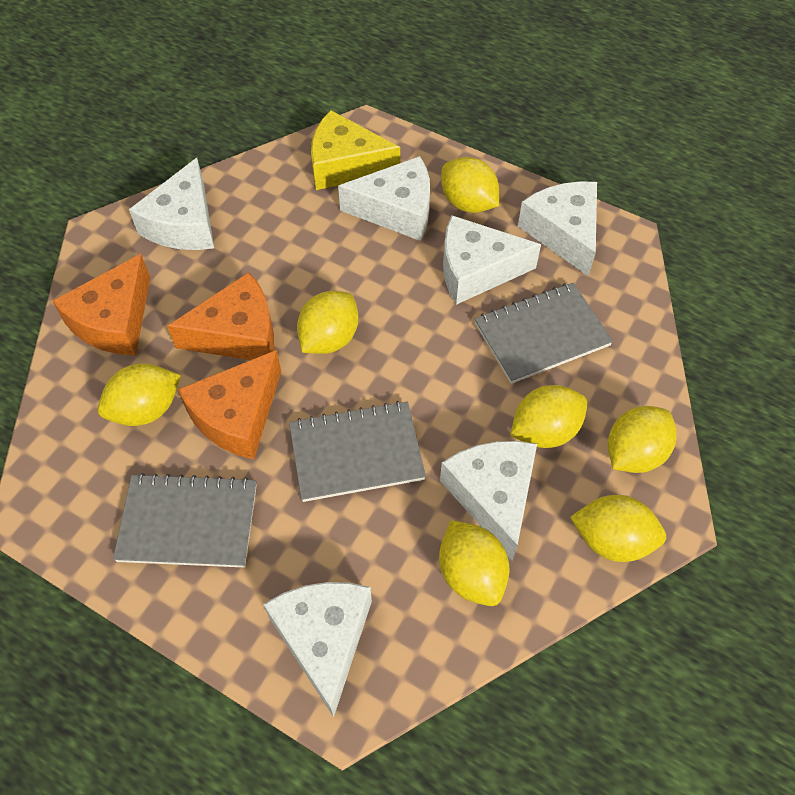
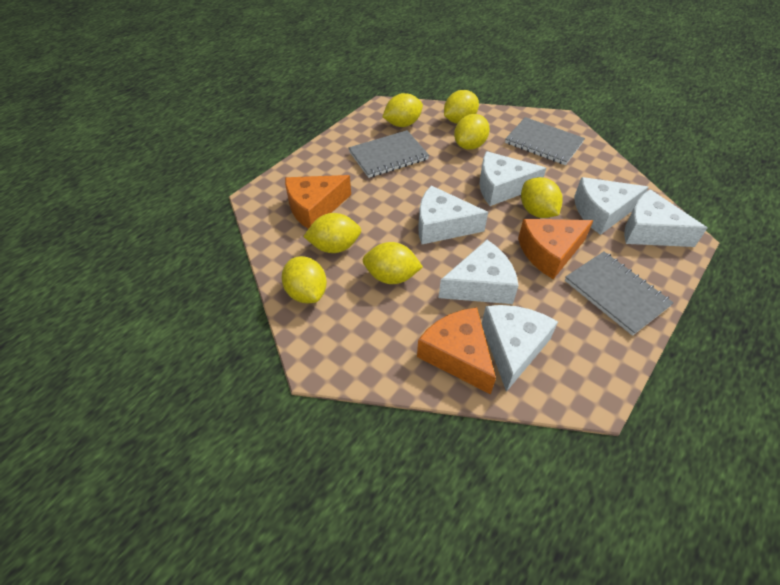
yellow cheese: 1 -> 0

